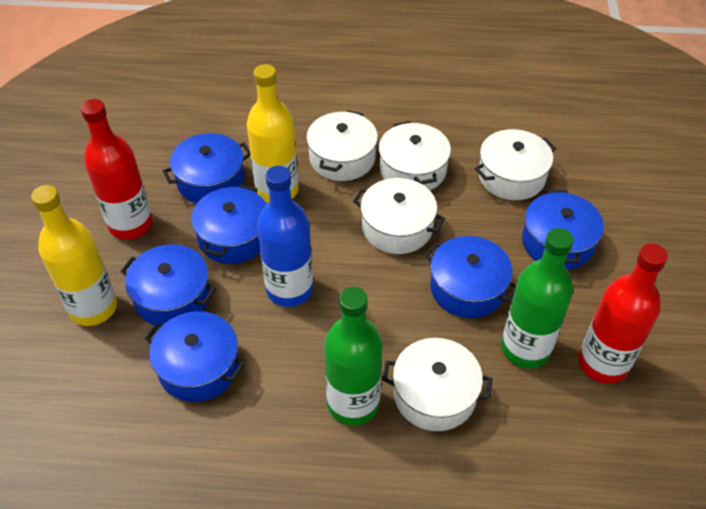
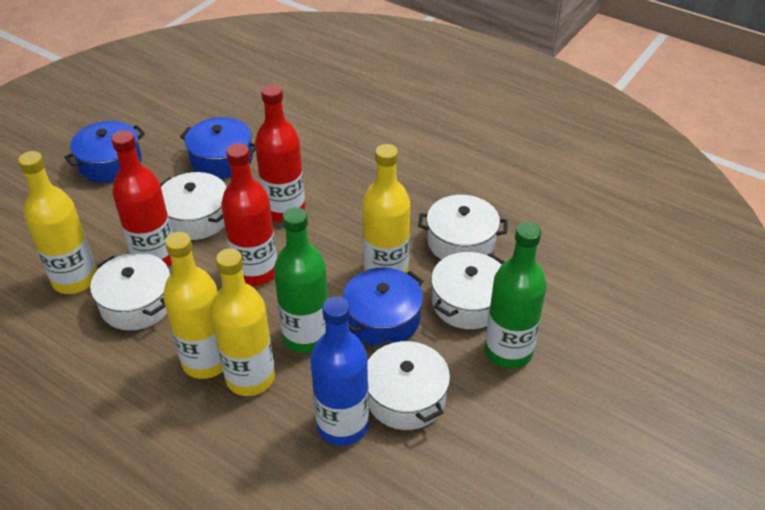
blue pot: 6 -> 3
red bottle: 2 -> 3
yellow bottle: 2 -> 4

